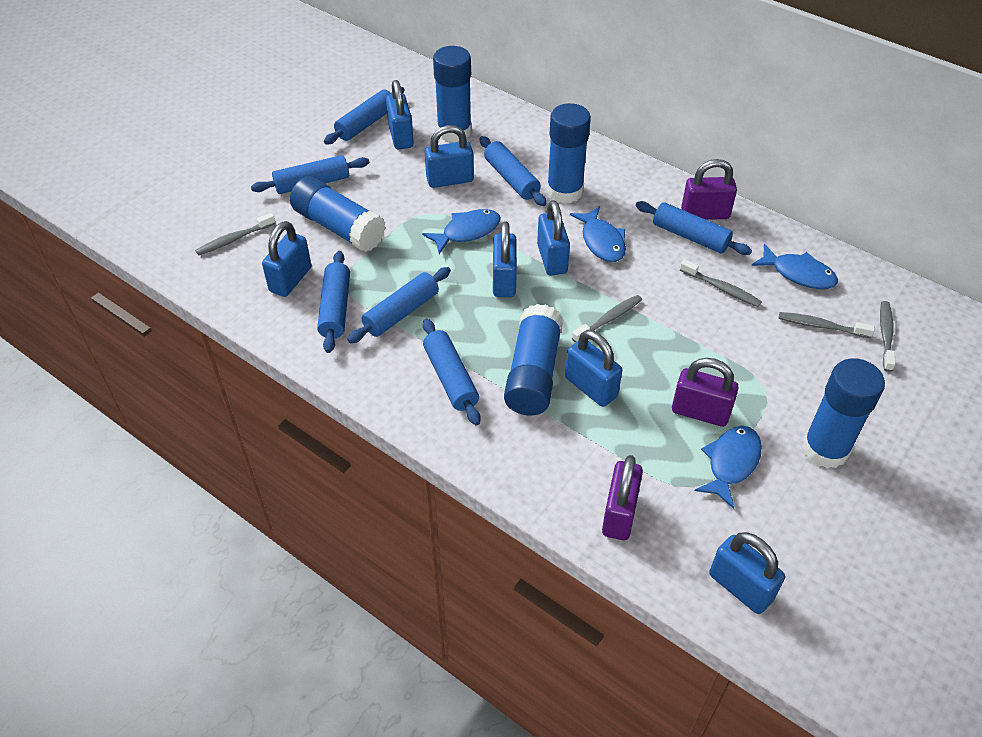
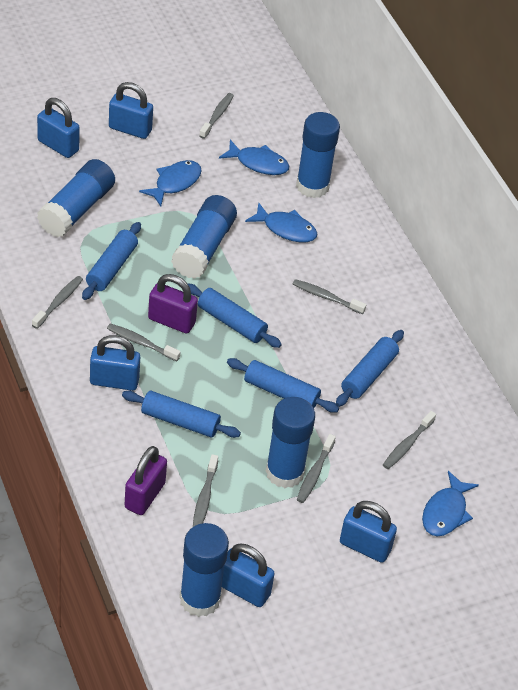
blue padlock: 7 -> 5
blue rolling pin: 7 -> 5
grey toothbrush: 5 -> 7
purple padlock: 3 -> 2

